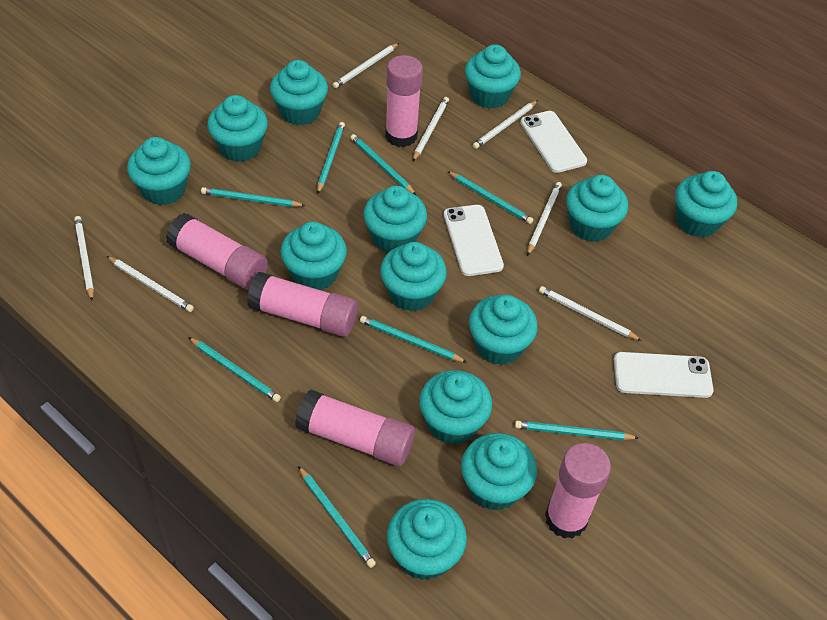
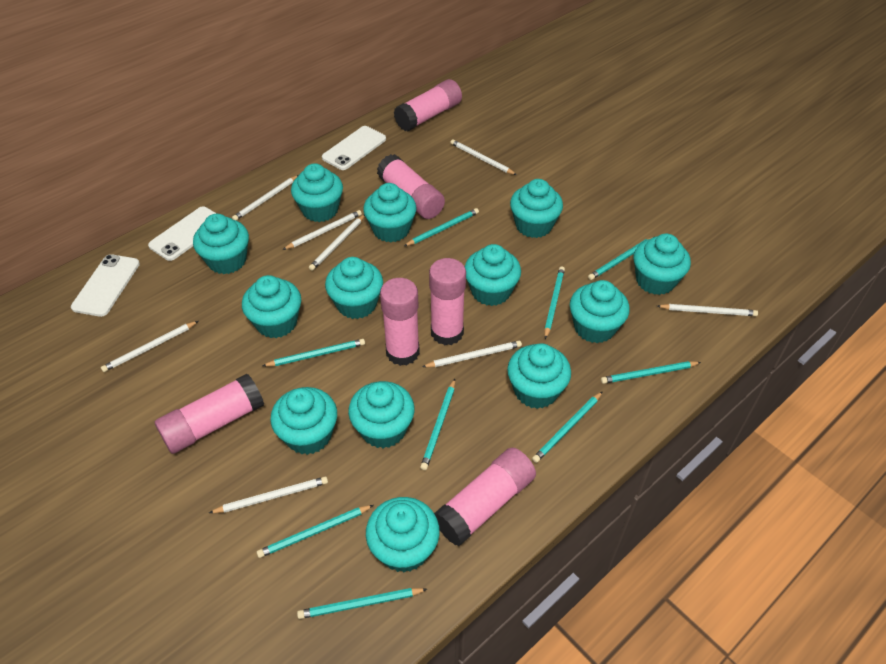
pink glue stick: 5 -> 6
turquoise pencil: 8 -> 9
white pencil: 7 -> 8

